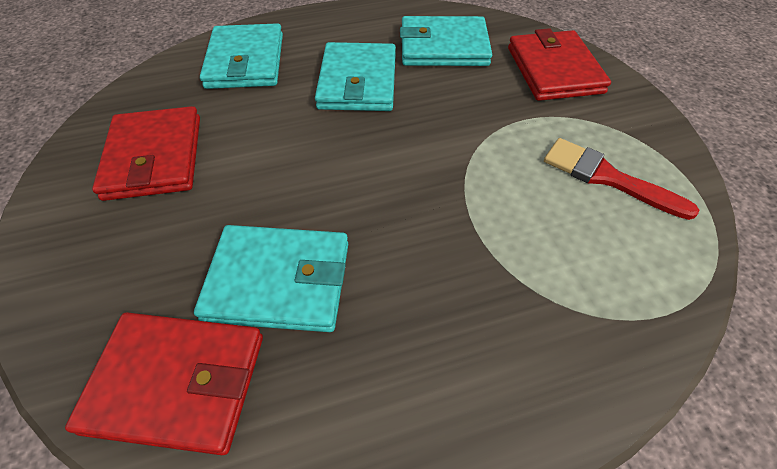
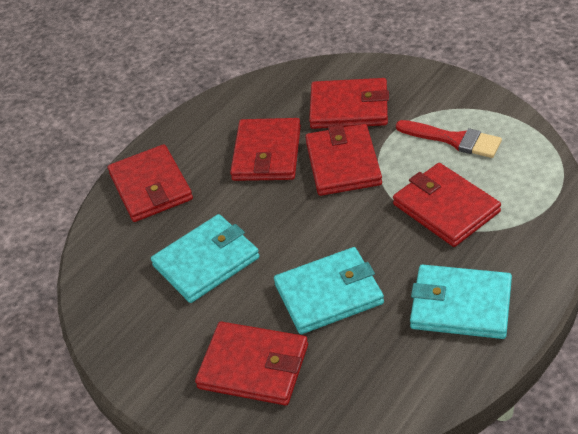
red wallet: 3 -> 6
turquoise wallet: 4 -> 3

